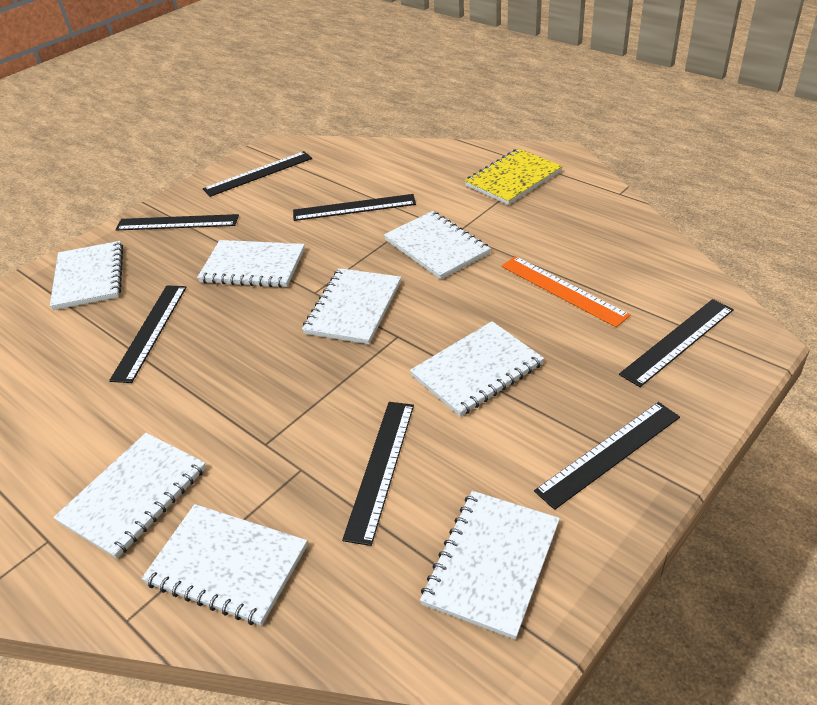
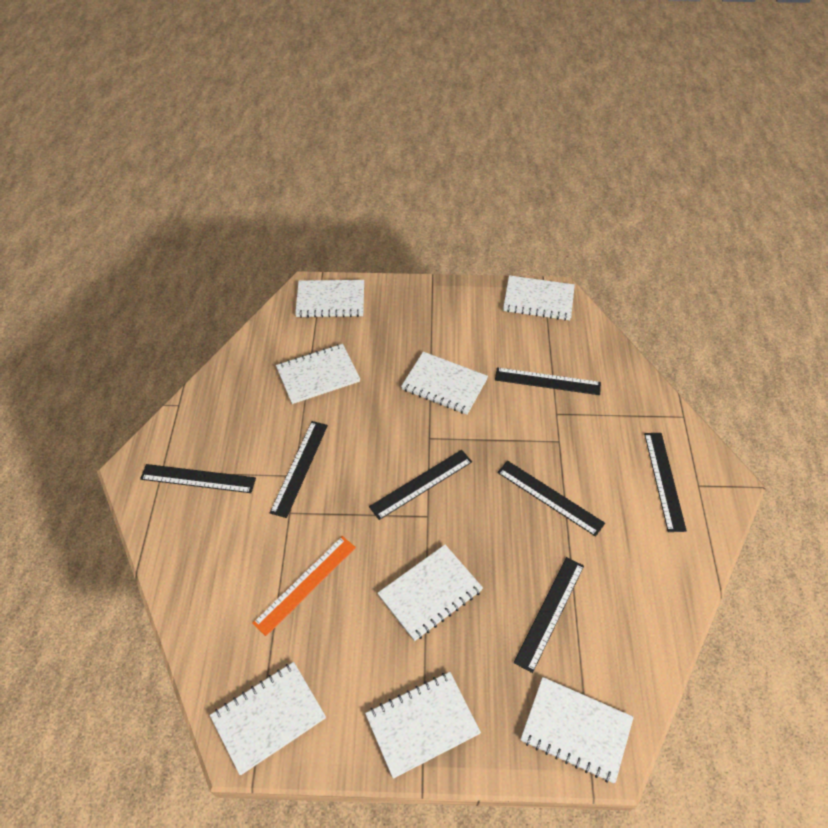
yellow notebook: 1 -> 0

